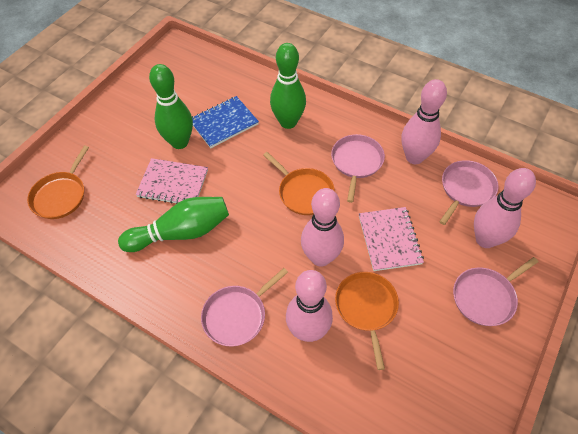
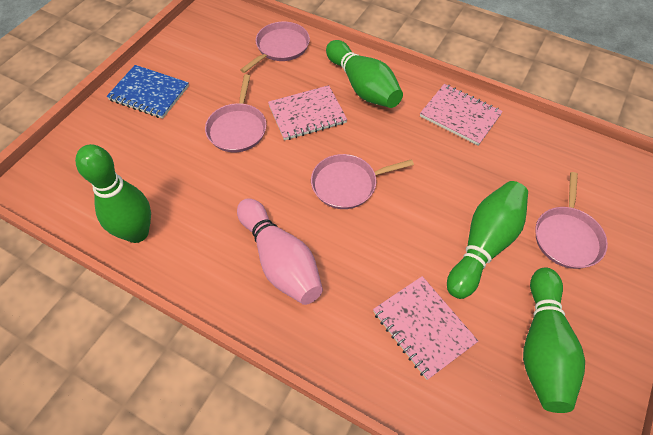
green bowling pin: 3 -> 4
orange pan: 3 -> 0
pink bowling pin: 4 -> 1
pink notebook: 2 -> 3

